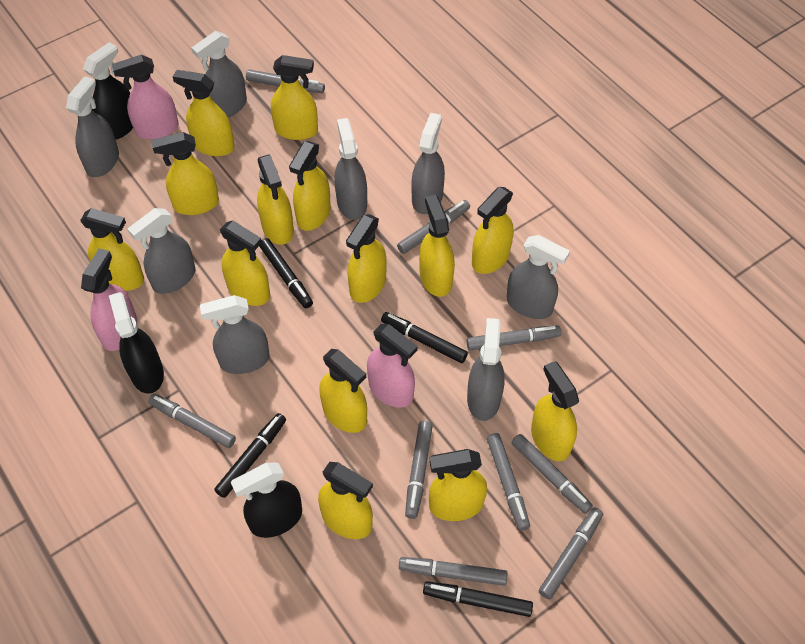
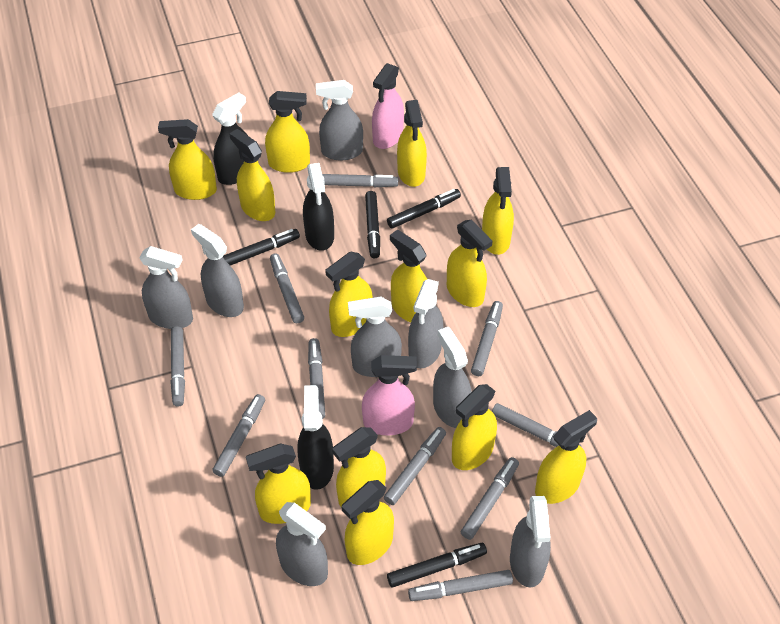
grey marker: 9 -> 10
pink spray bottle: 3 -> 2
yellow spray bottle: 14 -> 13

